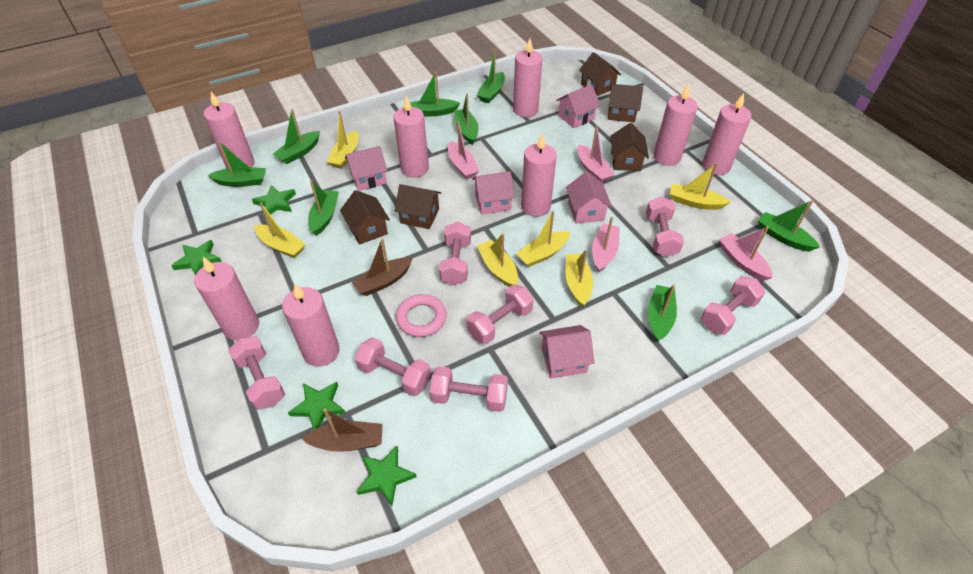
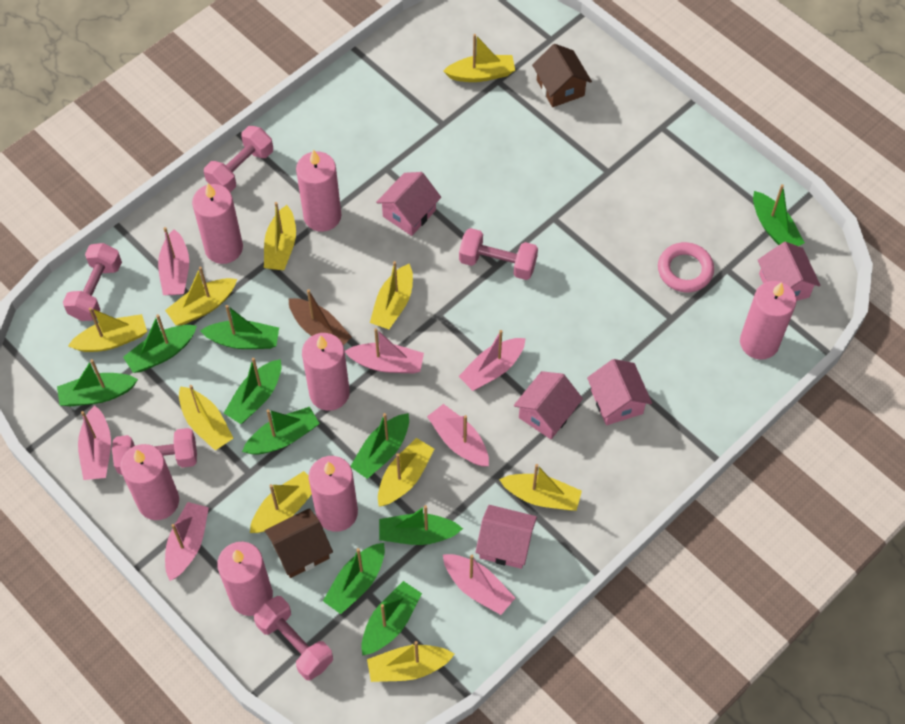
brown boat: 2 -> 1
brown house: 5 -> 2
green boat: 8 -> 10
green star: 4 -> 0
pink boat: 4 -> 7
pink candle: 8 -> 7
pink dumbbell: 7 -> 5
yellow boat: 6 -> 10

